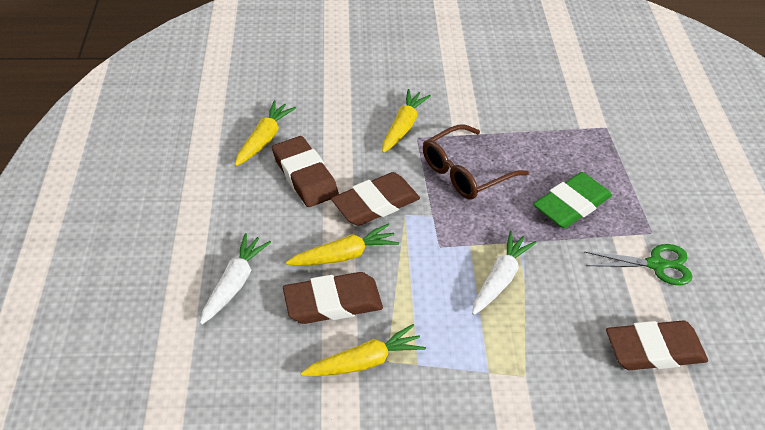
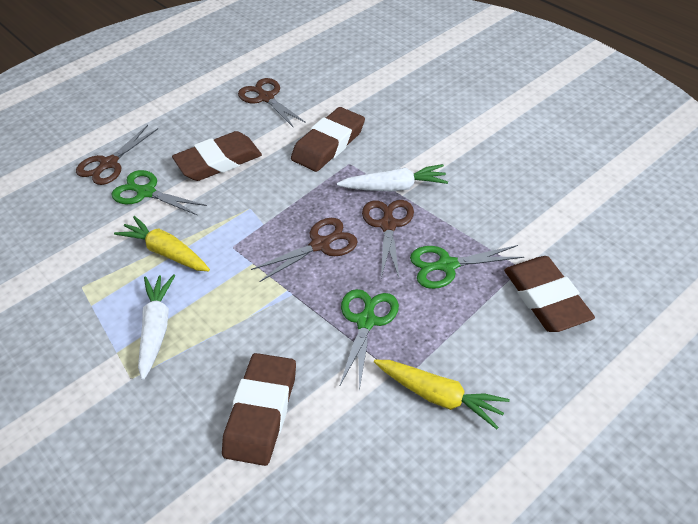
brown glasses: 1 -> 0
brown scissors: 0 -> 4
green eraser: 1 -> 0
green scissors: 1 -> 3
yellow carrot: 4 -> 2

